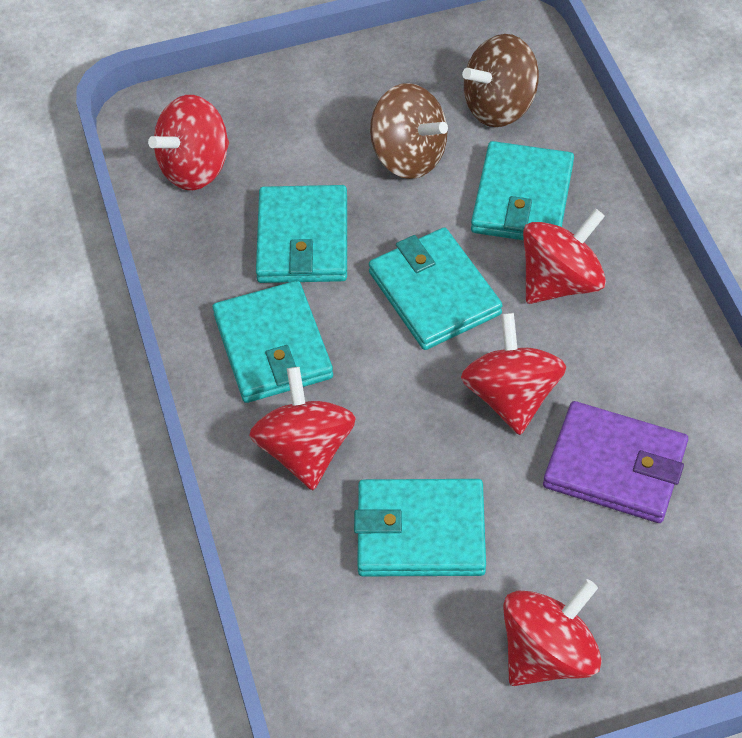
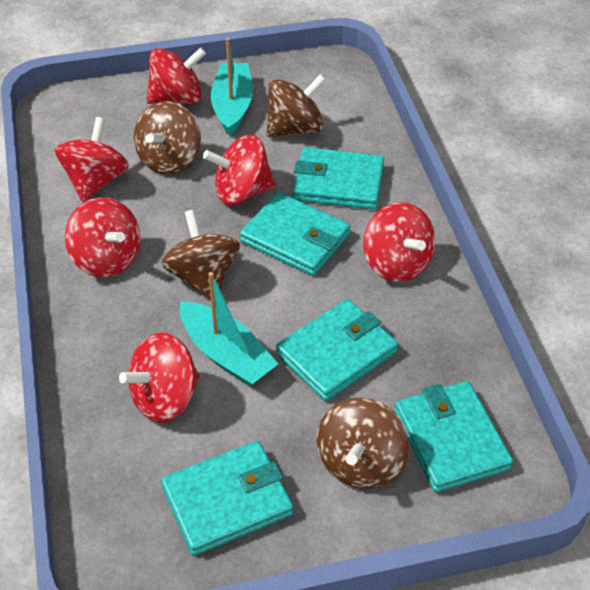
brown spinning top: 2 -> 4
purple wallet: 1 -> 0
red spinning top: 5 -> 6
turquoise boat: 0 -> 2

